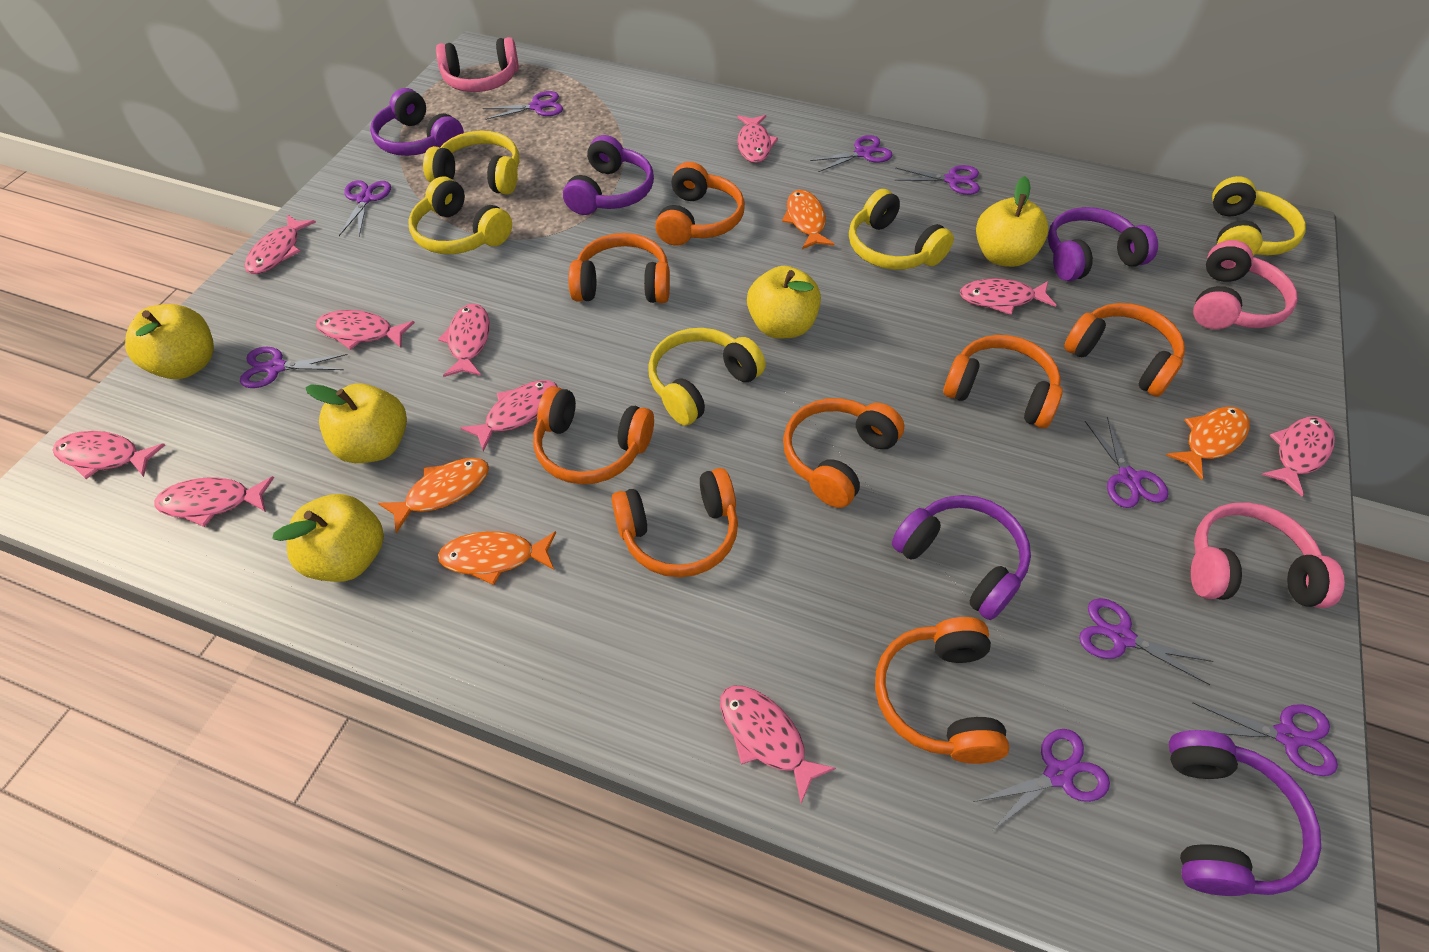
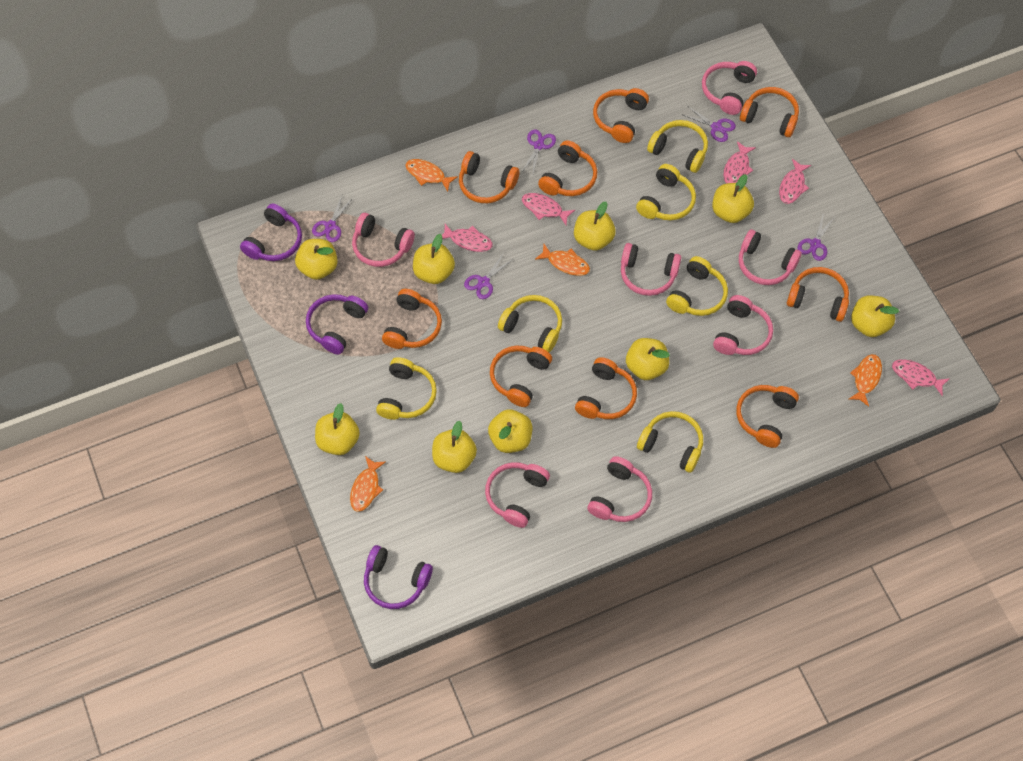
orange headphones: 8 -> 9
pink fish: 10 -> 5
pink headphones: 3 -> 7
purple headphones: 5 -> 3
purple scissors: 9 -> 5
yellow apple: 5 -> 9
yellow headphones: 5 -> 6

